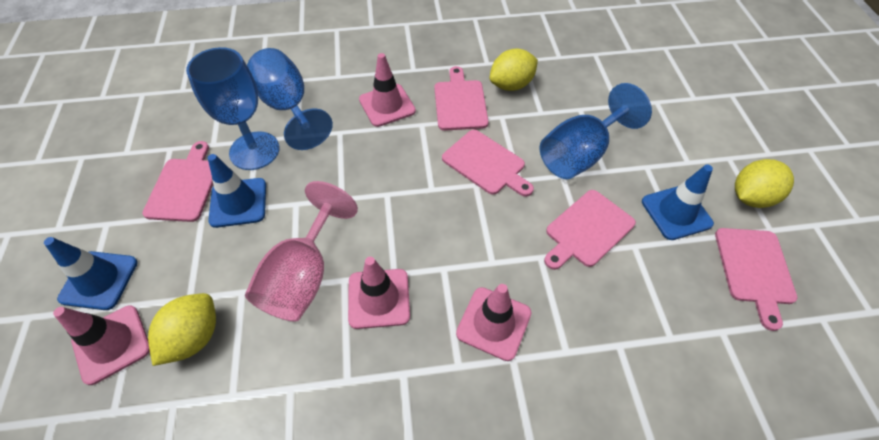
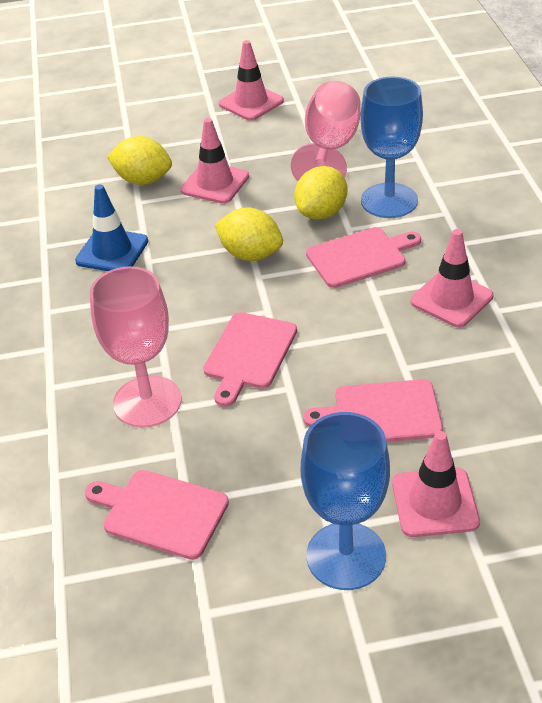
blue goblet: 3 -> 2
blue traffic cone: 3 -> 1
pink cutting board: 5 -> 4
pink goblet: 1 -> 2

